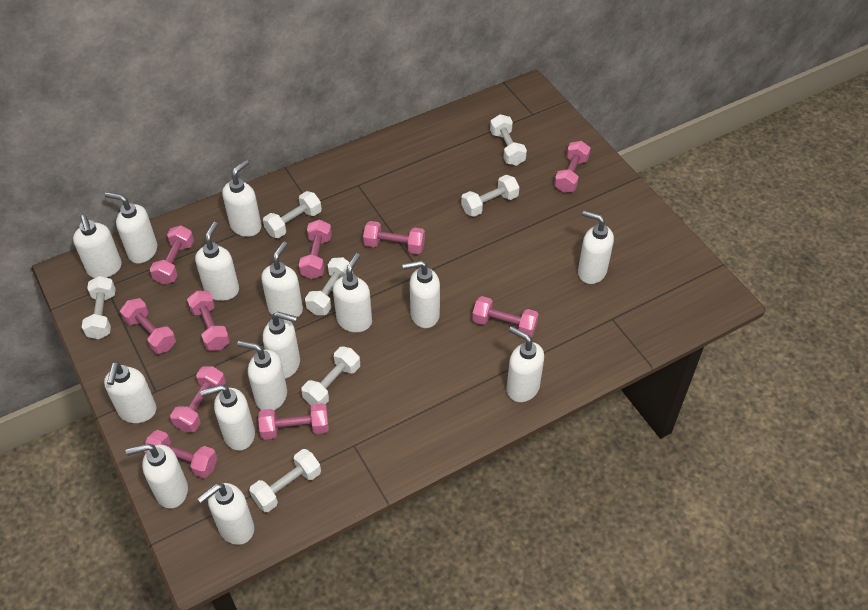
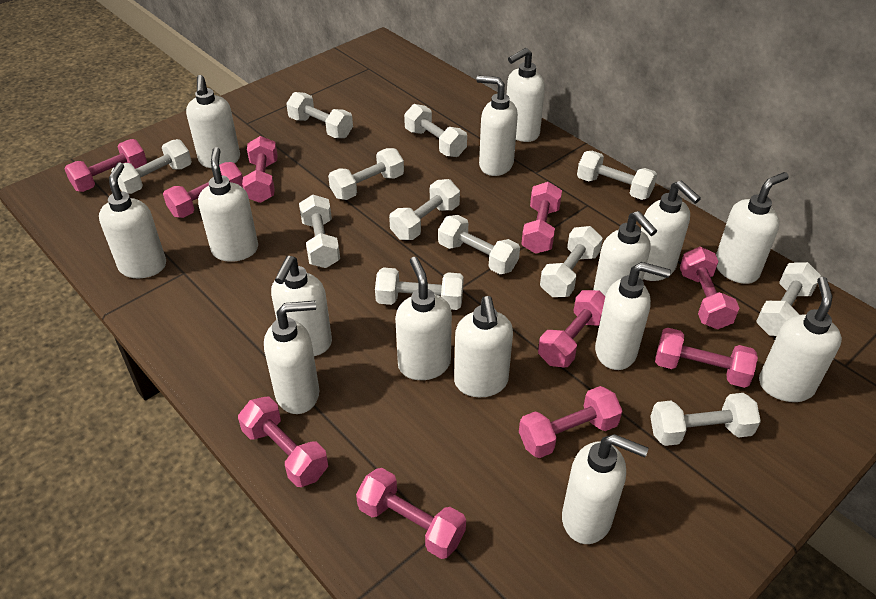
white dumbbell: 7 -> 12

